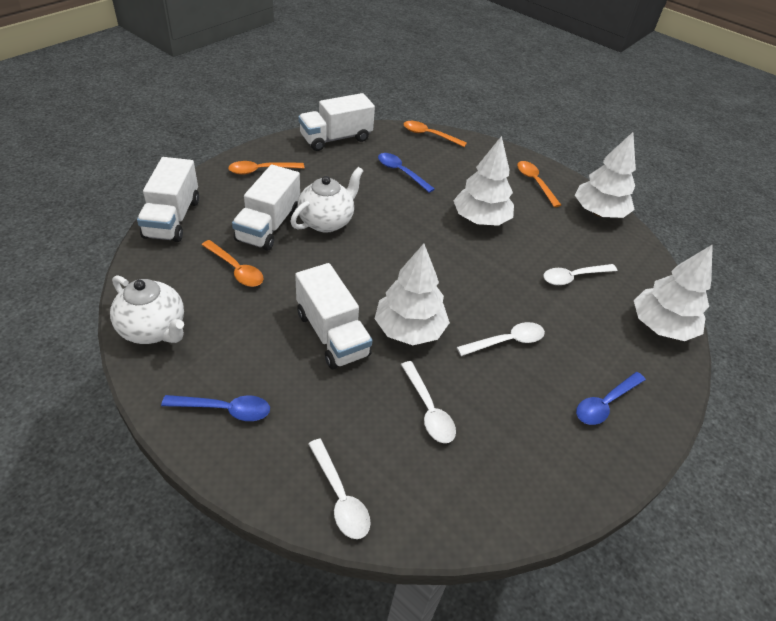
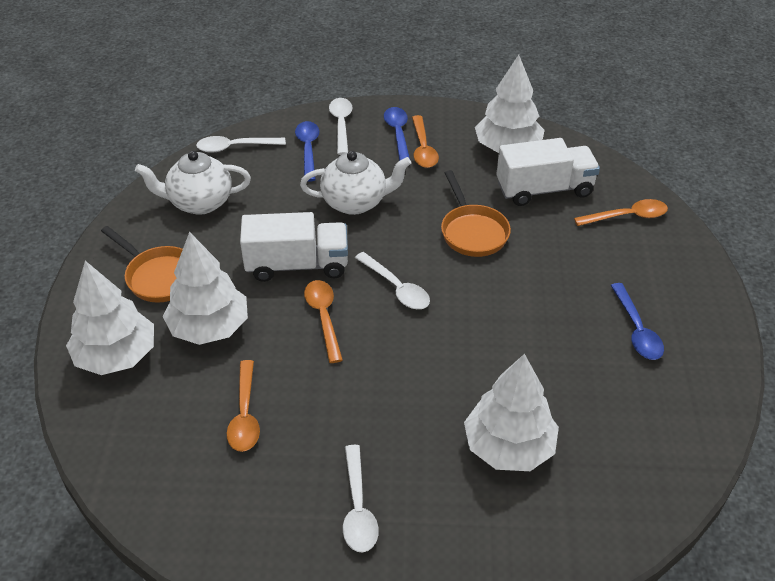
orange pan: 0 -> 2
white truck: 4 -> 2

